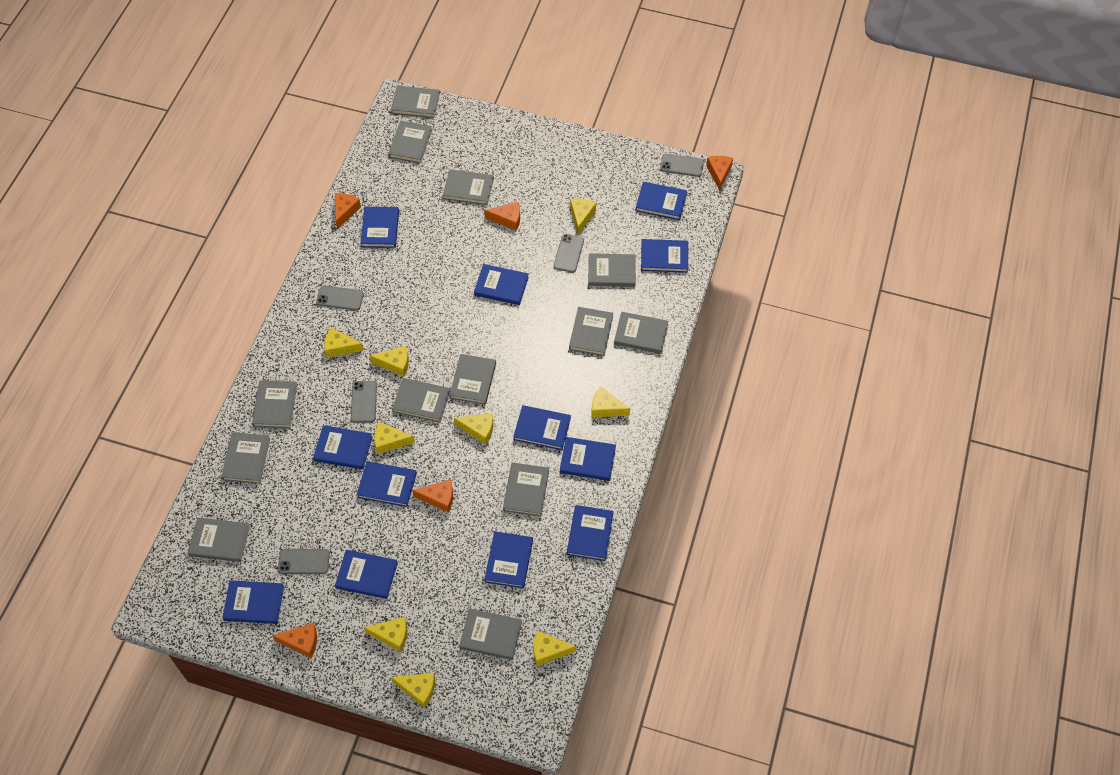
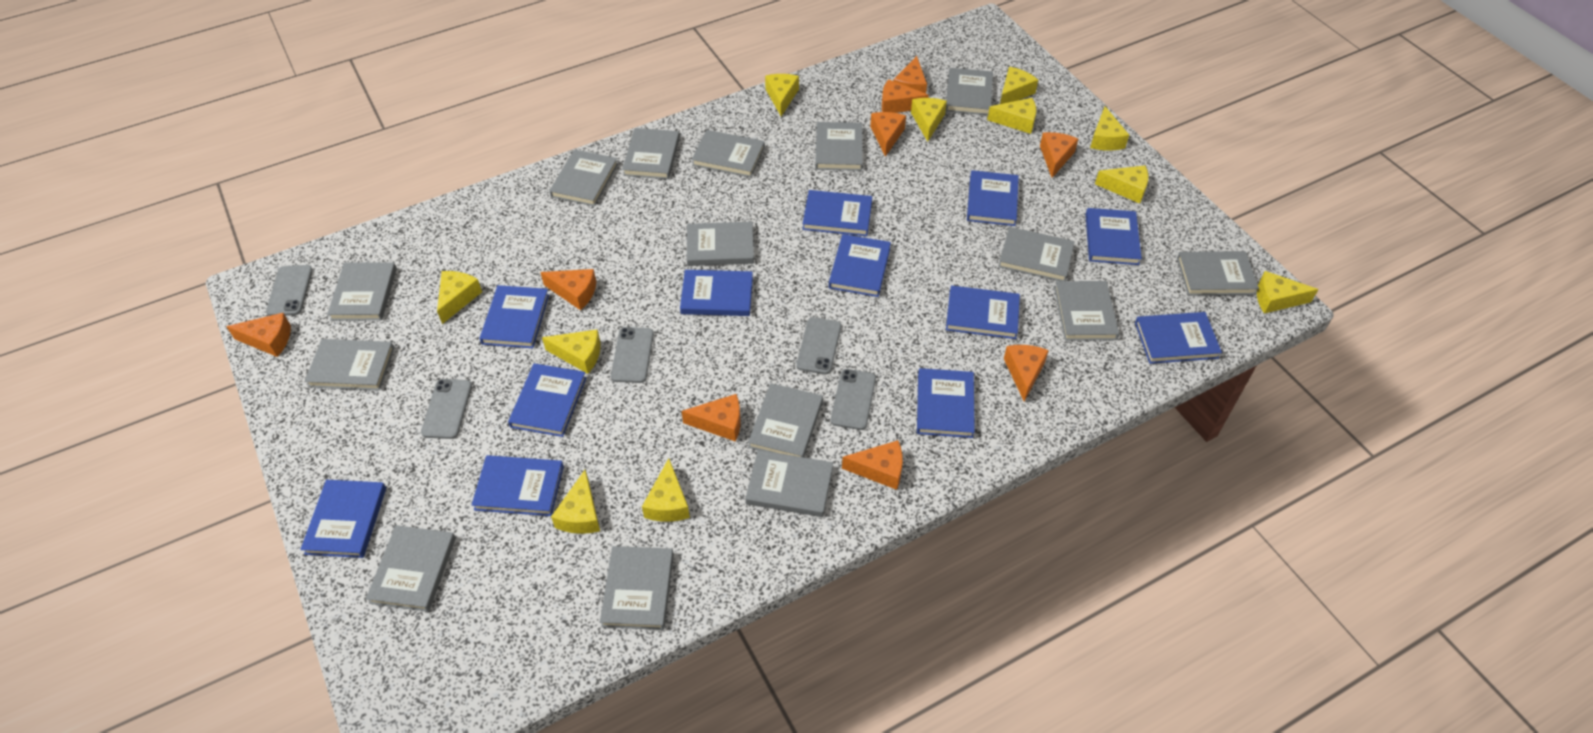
grey book: 13 -> 15
orange cheese: 5 -> 9
yellow cheese: 9 -> 11

